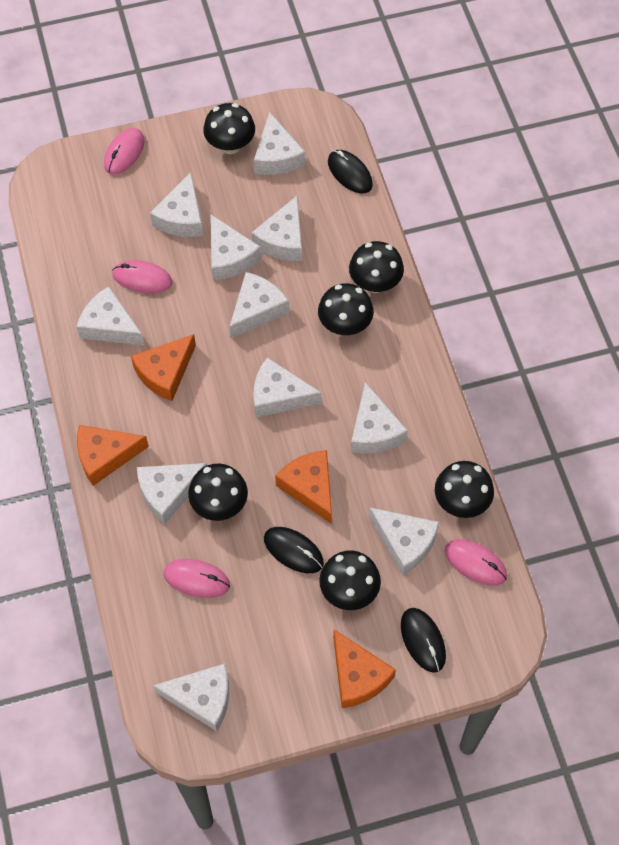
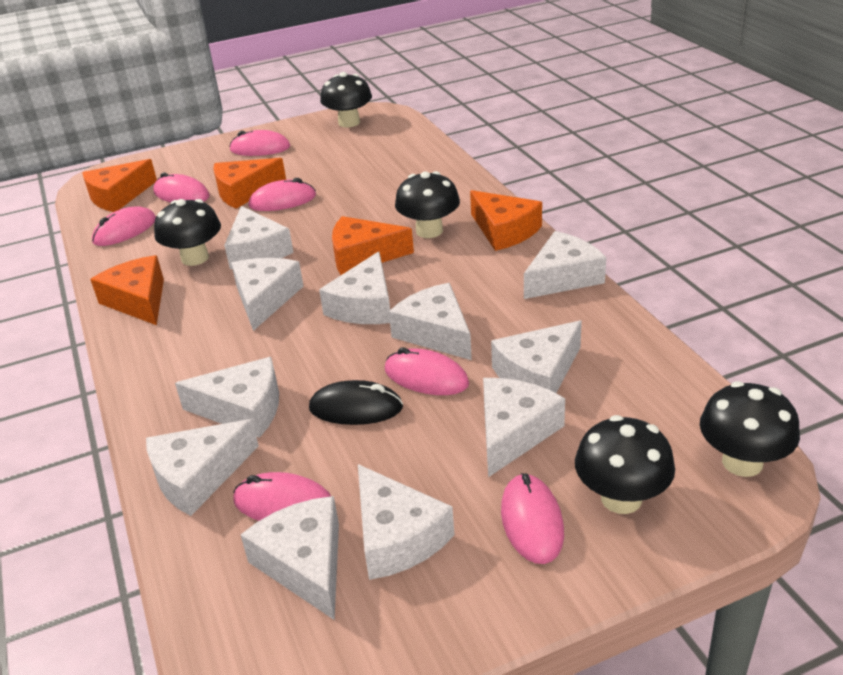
black mouse: 3 -> 1
black mushroom: 6 -> 5
orange cheese: 4 -> 5
pink mouse: 4 -> 7

